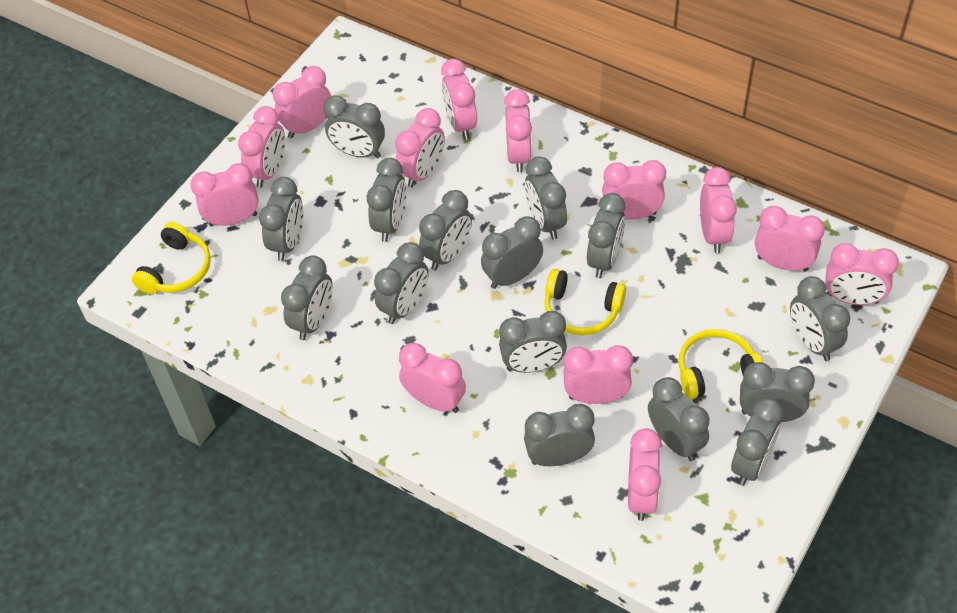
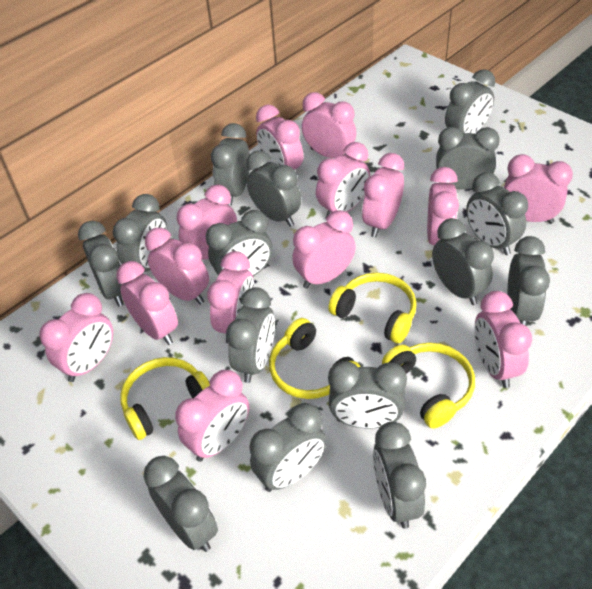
pink clock: 13 -> 14
yellow headphones: 3 -> 4

